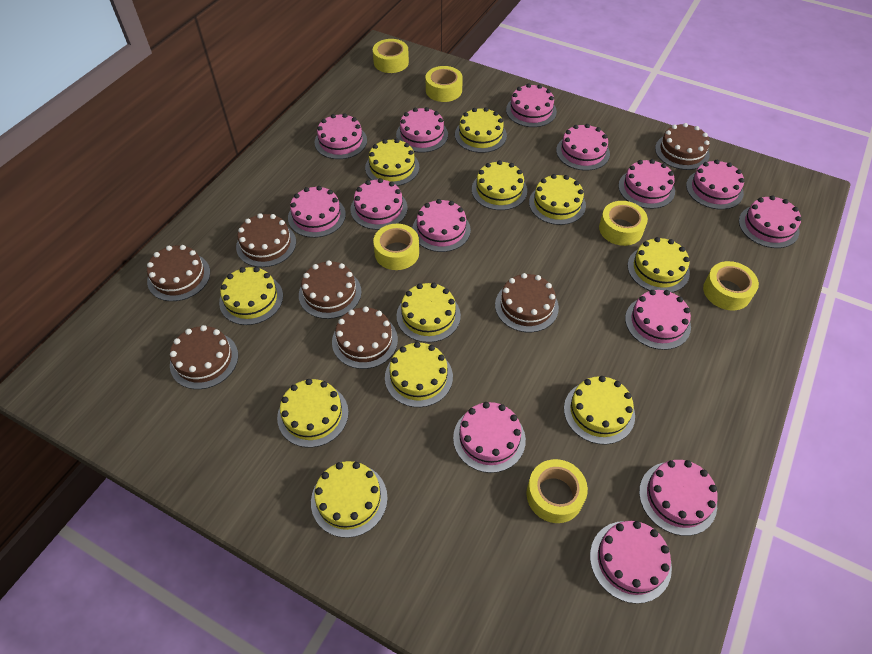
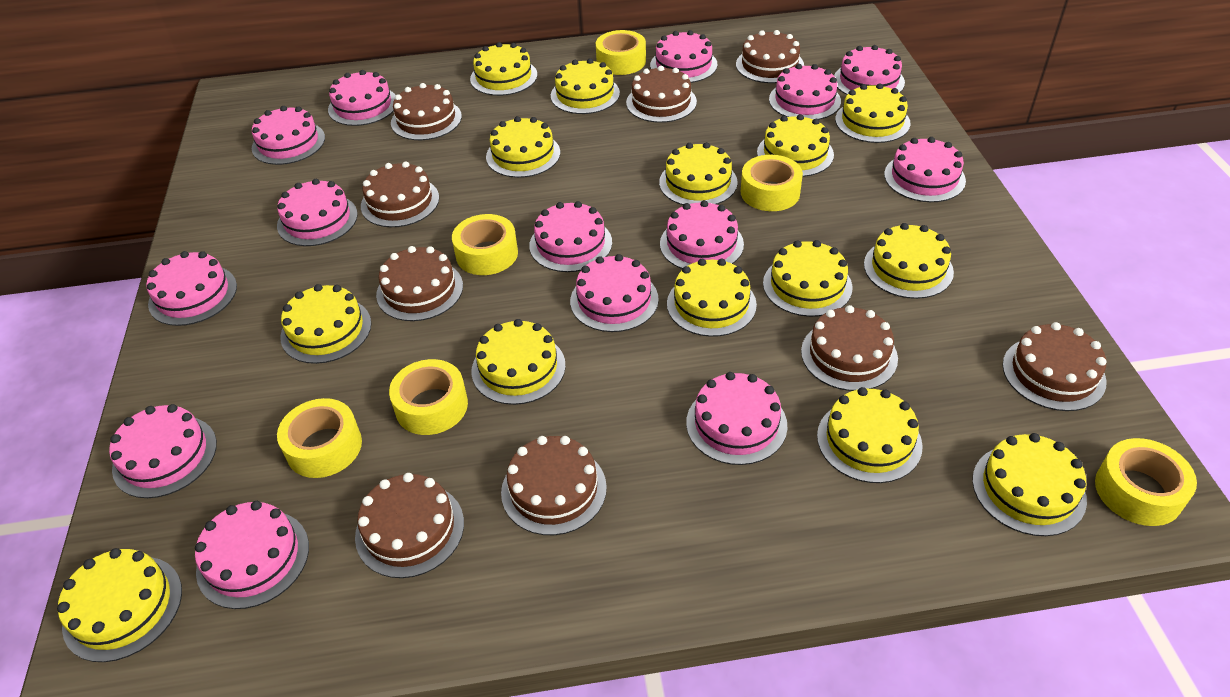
brown cake: 7 -> 9
yellow cake: 11 -> 14

